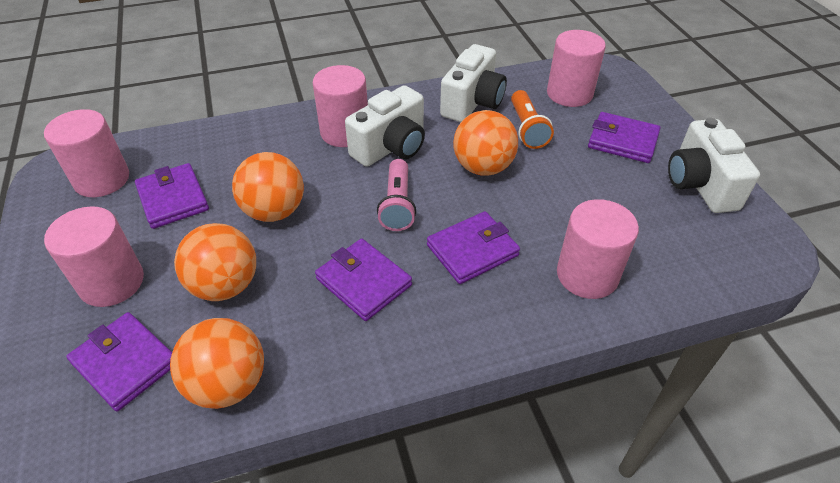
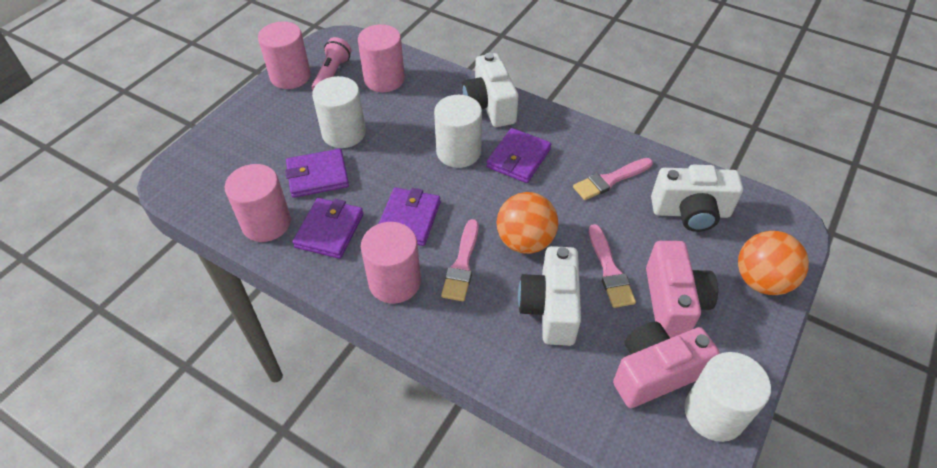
orange ball: 4 -> 2
orange flashlight: 1 -> 0
pink brush: 0 -> 3
pink camera: 0 -> 2
pink cylinder: 5 -> 4
purple wallet: 5 -> 4
white cylinder: 0 -> 3

